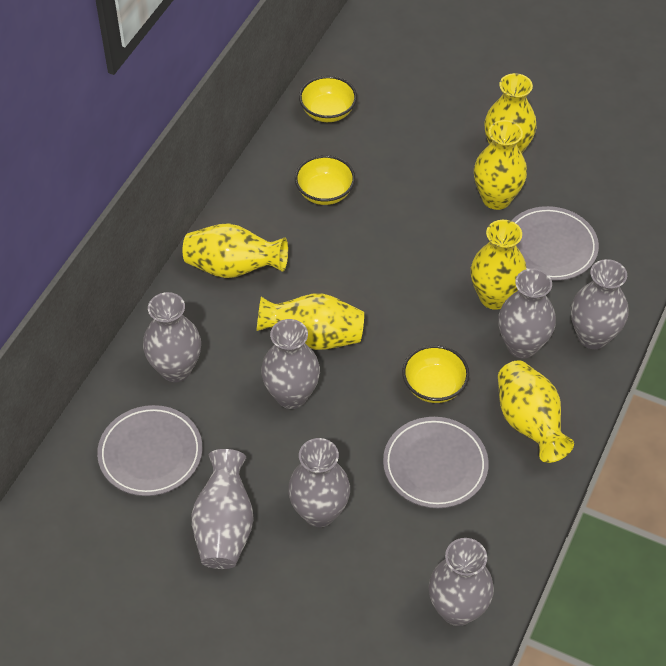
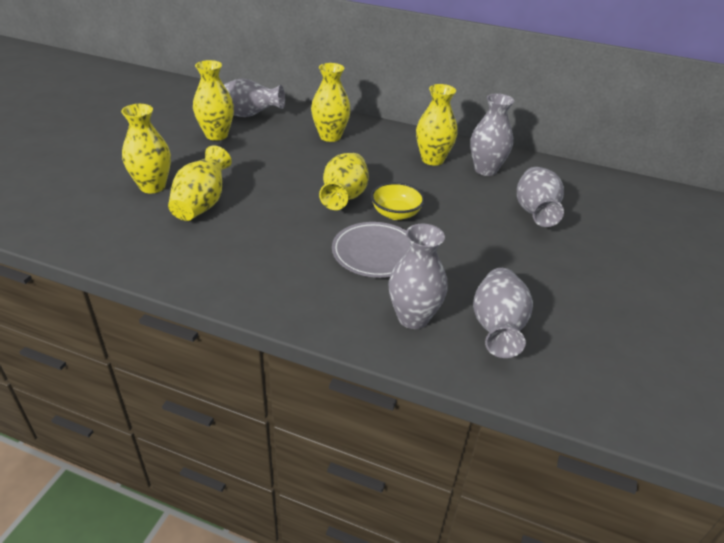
grey plate: 3 -> 1
grey vase: 7 -> 5
yellow bowl: 3 -> 1

